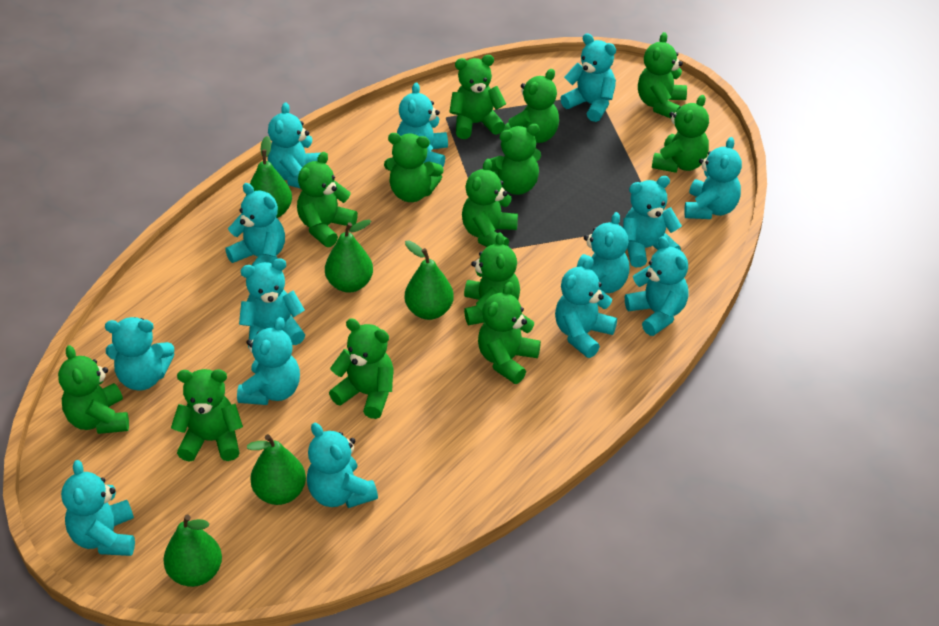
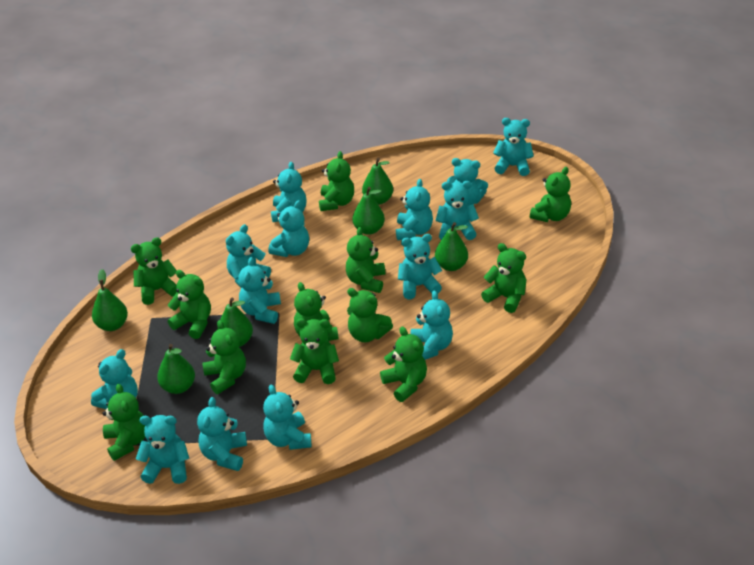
green pear: 5 -> 6
green teddy bear: 13 -> 12

